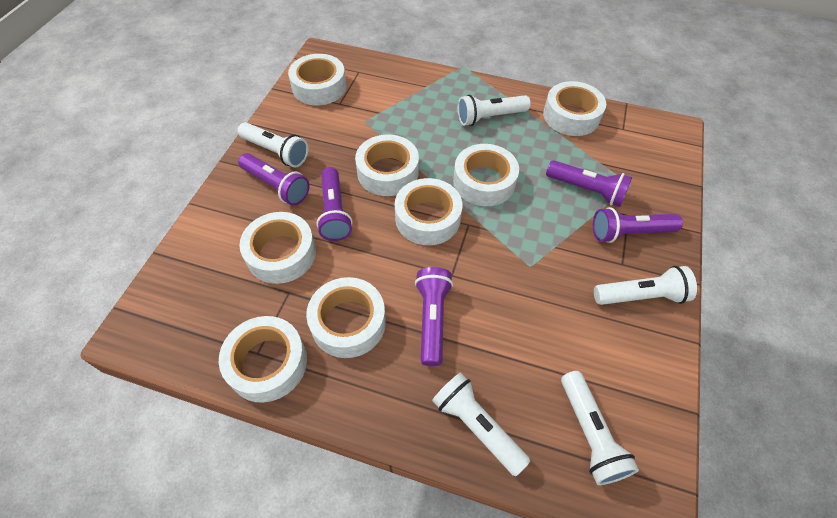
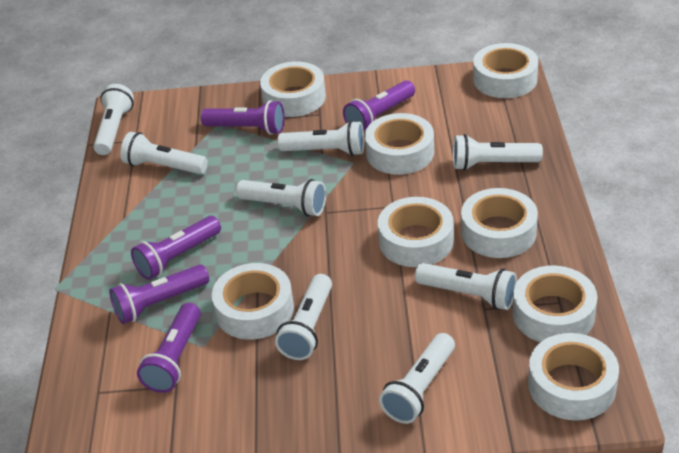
white flashlight: 5 -> 8

